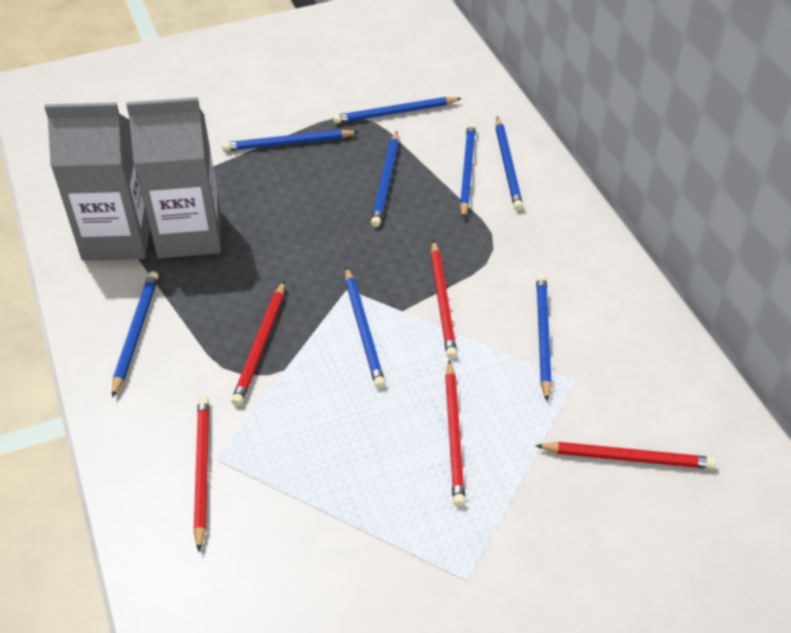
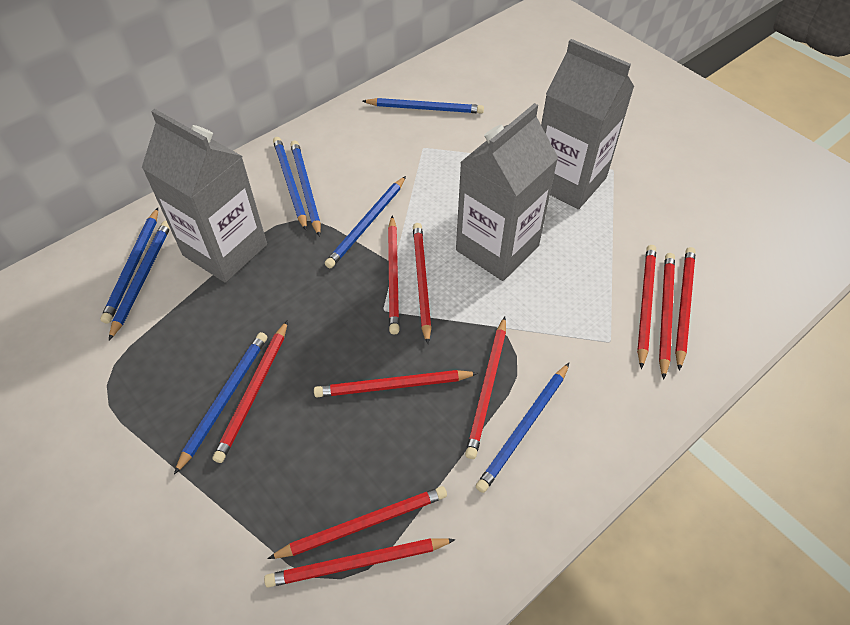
grey carton: 2 -> 3
red pencil: 5 -> 10

